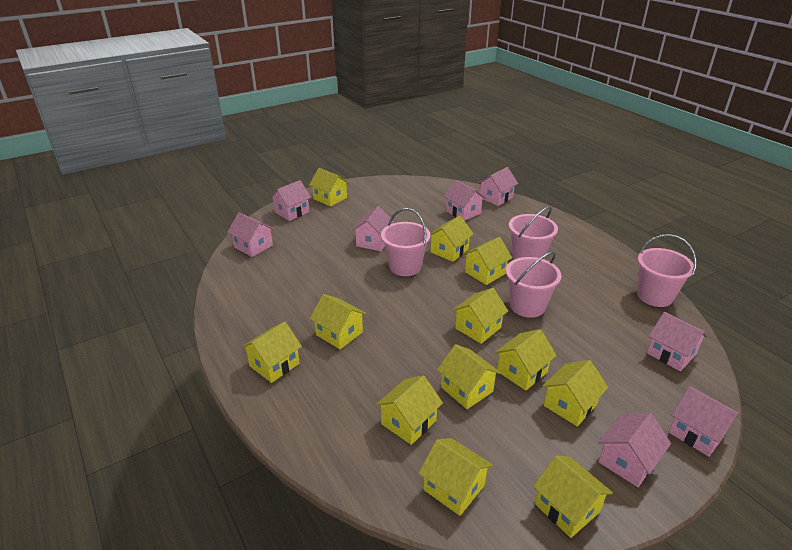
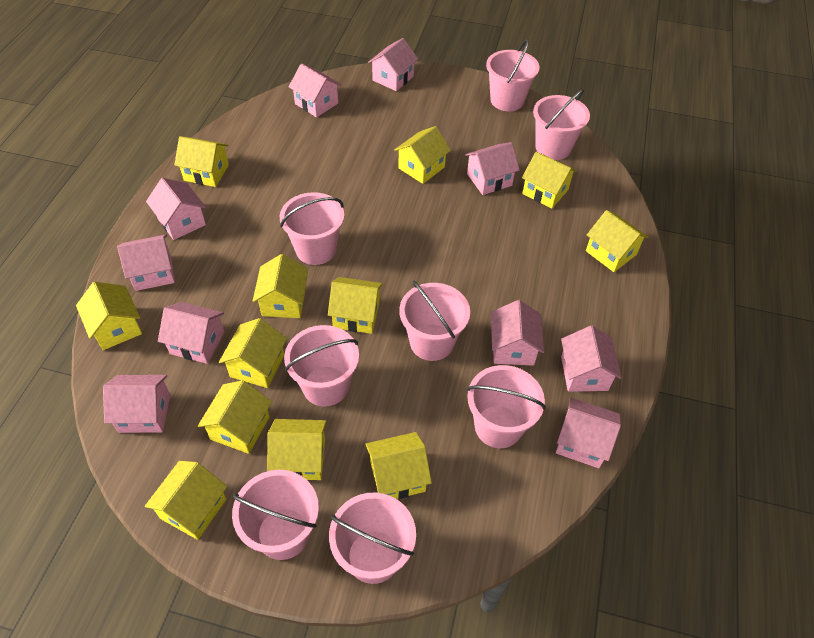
pink bucket: 4 -> 8
pink house: 8 -> 10

